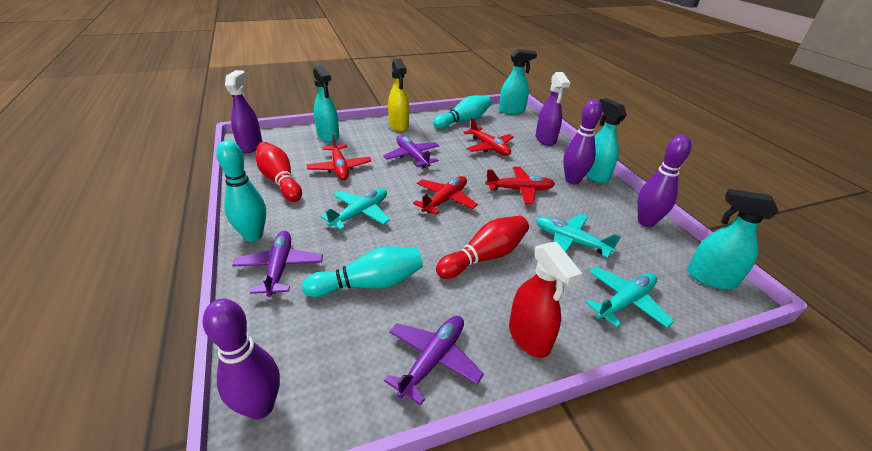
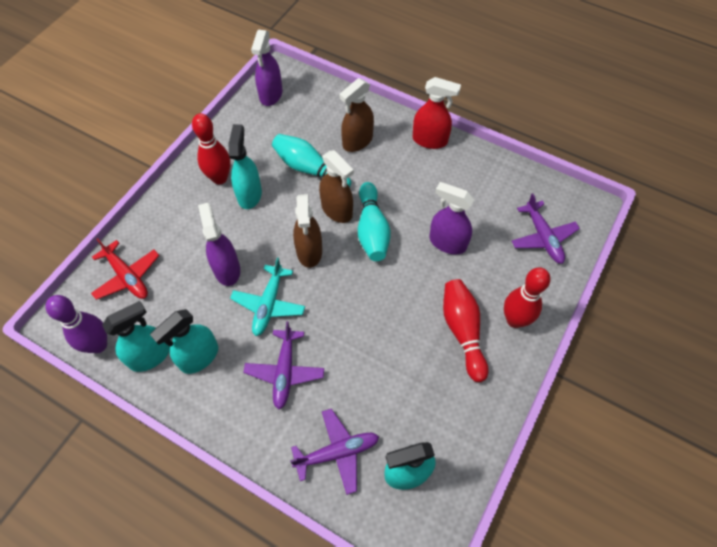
brown spray bottle: 0 -> 3
purple bowling pin: 3 -> 1
purple spray bottle: 2 -> 3
red bowling pin: 2 -> 3
red plane: 4 -> 1
turquoise bowling pin: 3 -> 2
turquoise plane: 3 -> 1
yellow spray bottle: 1 -> 0

